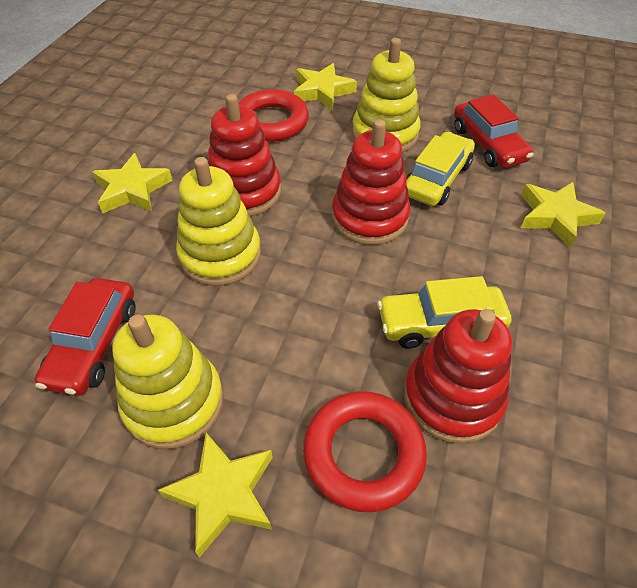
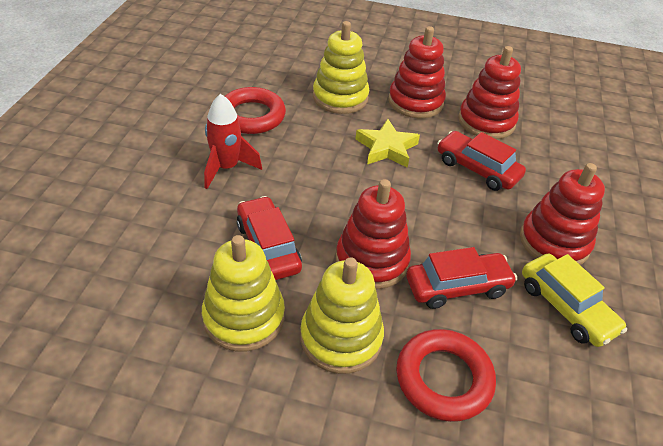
red car: 2 -> 3
red rocket: 0 -> 1
red stacking toy: 3 -> 4
yellow car: 2 -> 1
yellow star: 4 -> 1

